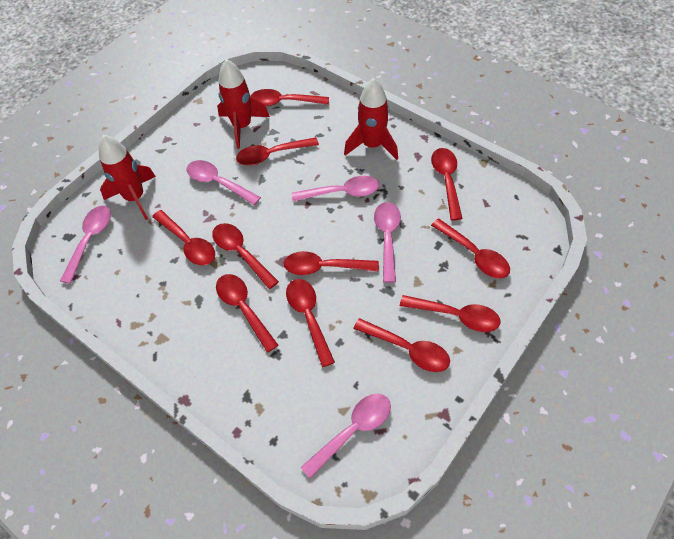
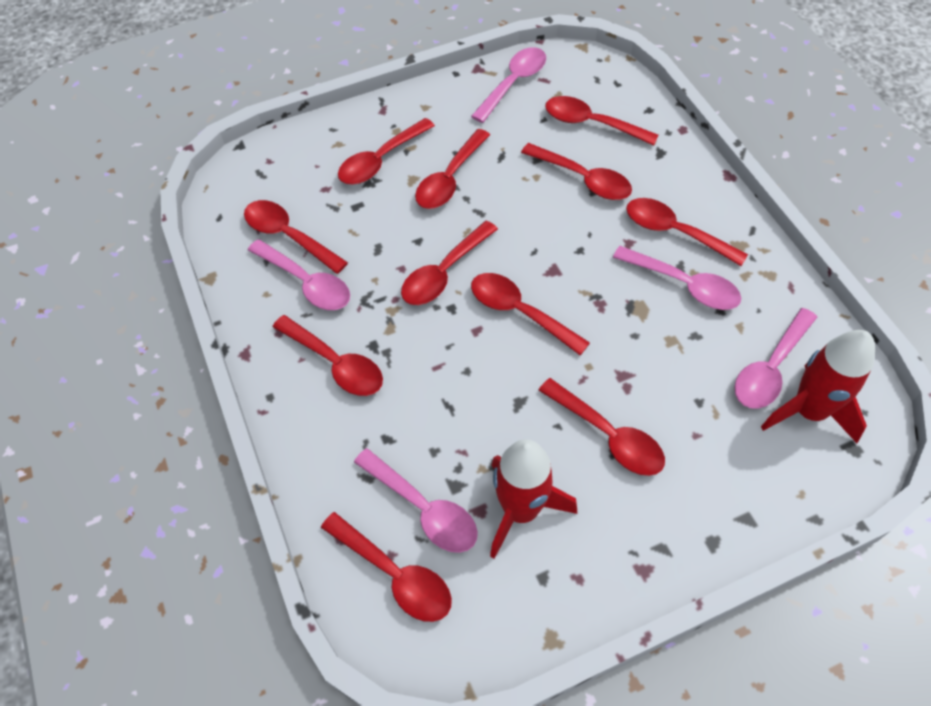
red rocket: 3 -> 2

